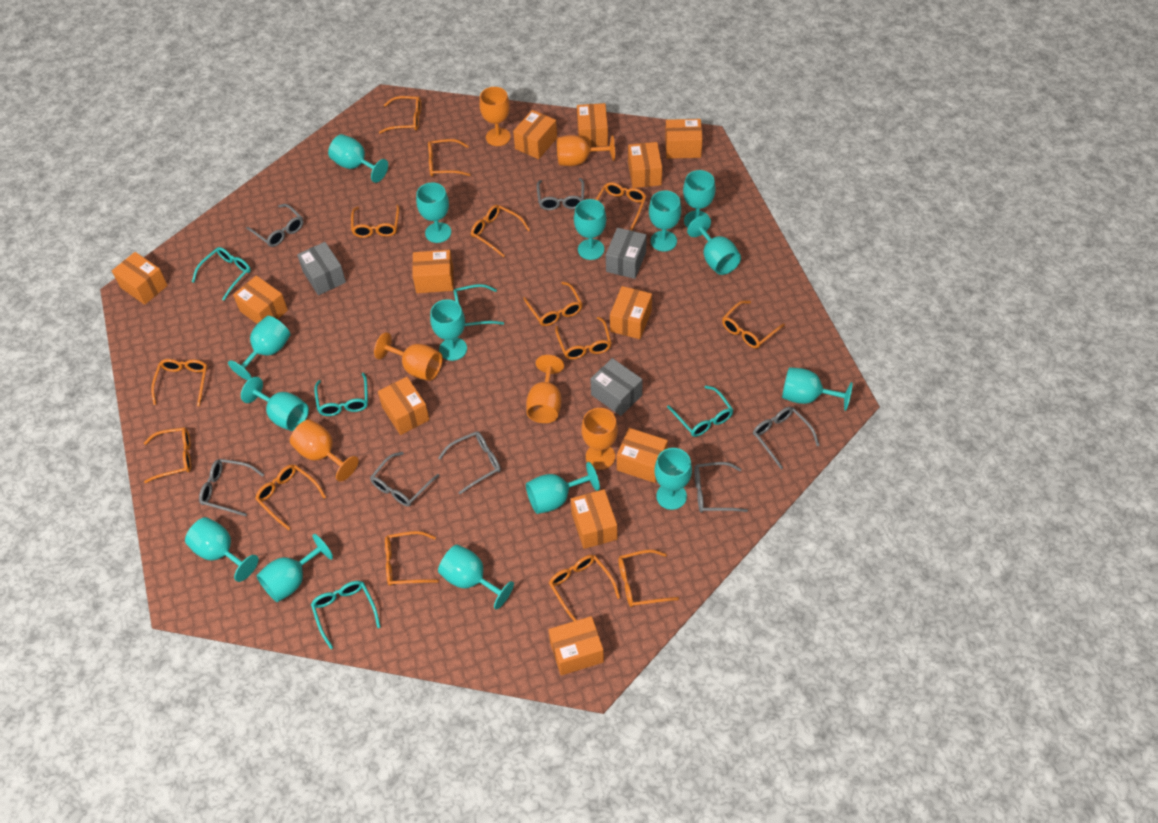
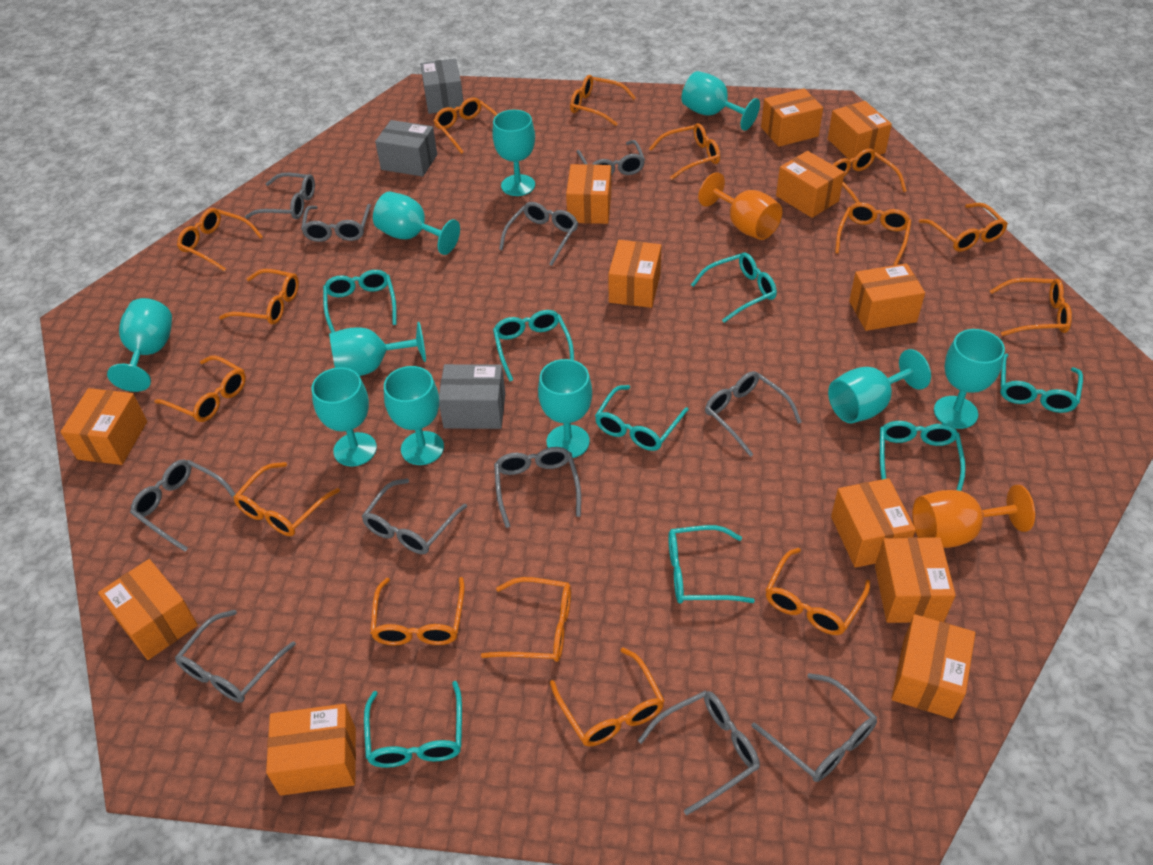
grey glasses: 7 -> 11
orange glasses: 14 -> 15
orange goblet: 6 -> 2
turquoise glasses: 5 -> 8
turquoise goblet: 15 -> 10

